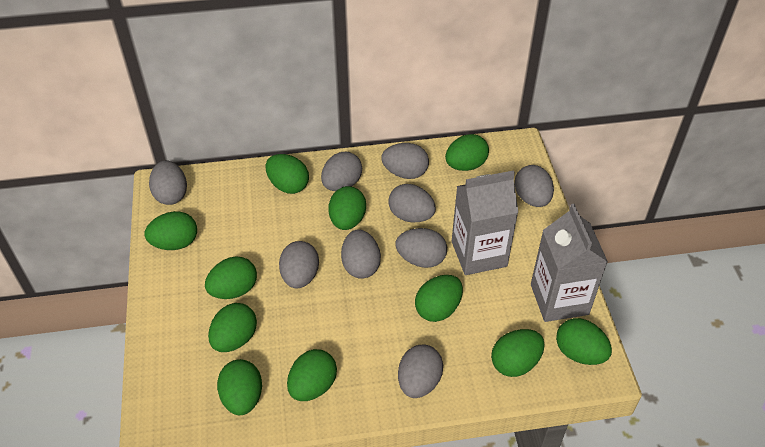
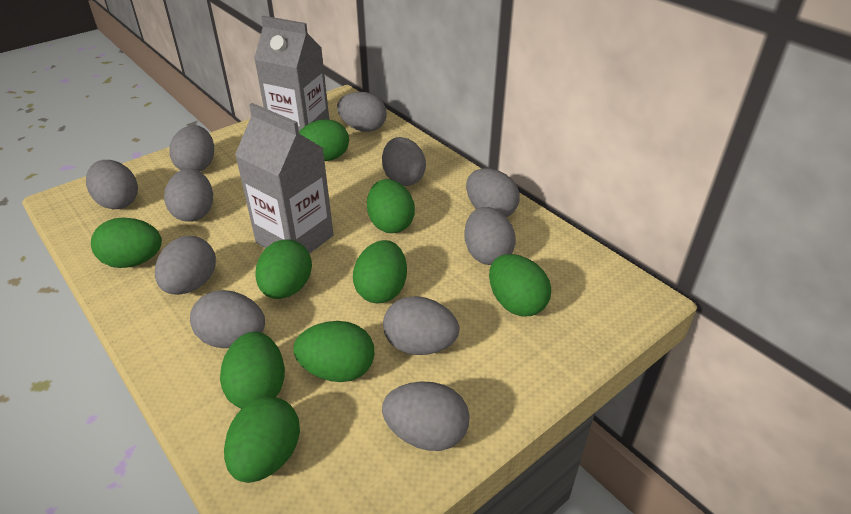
green egg: 11 -> 9
grey egg: 9 -> 11

